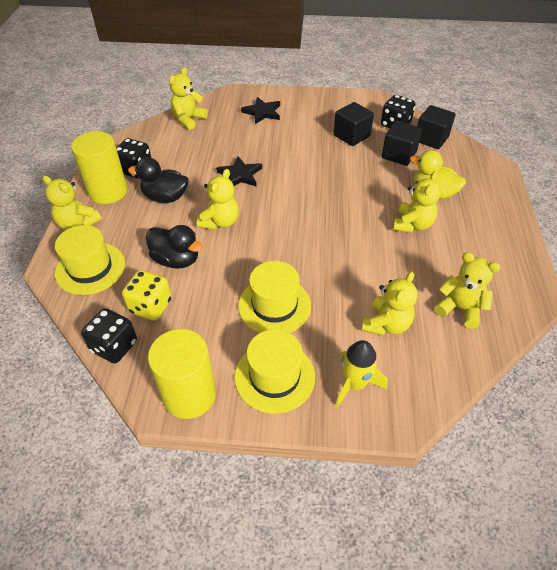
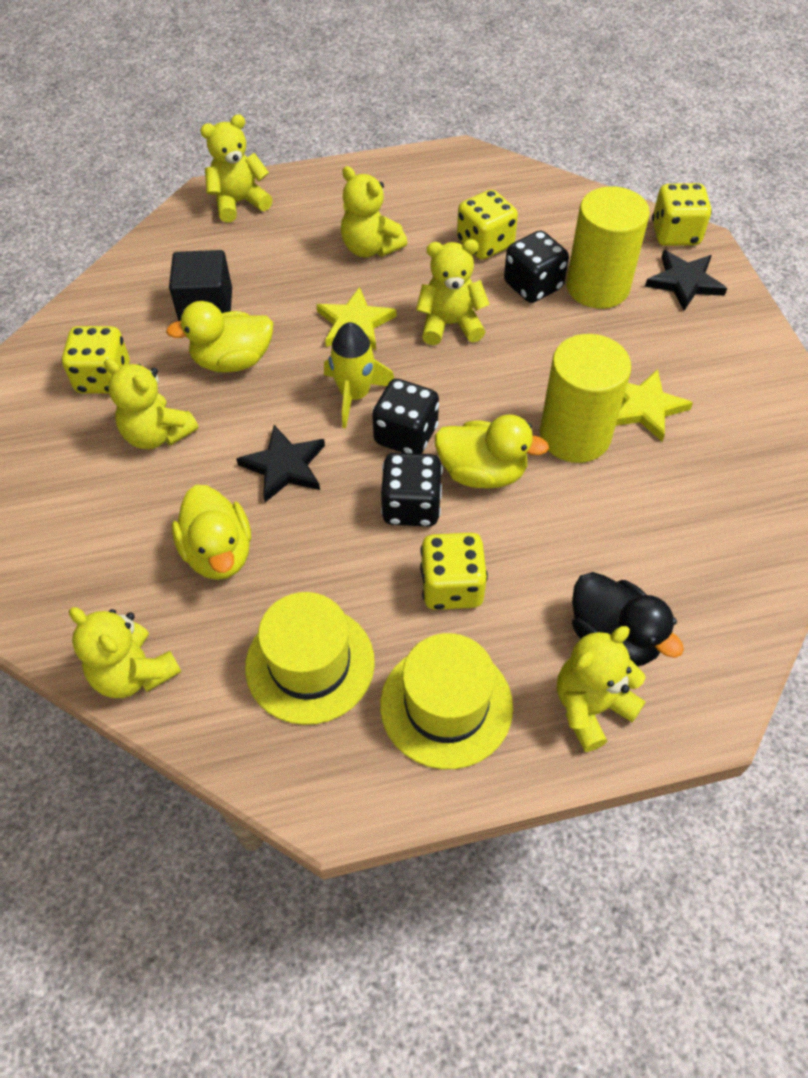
black cube: 3 -> 1
black duck: 2 -> 1
yellow dice: 1 -> 4
yellow duck: 1 -> 3
yellow hat: 3 -> 2
yellow star: 0 -> 2

